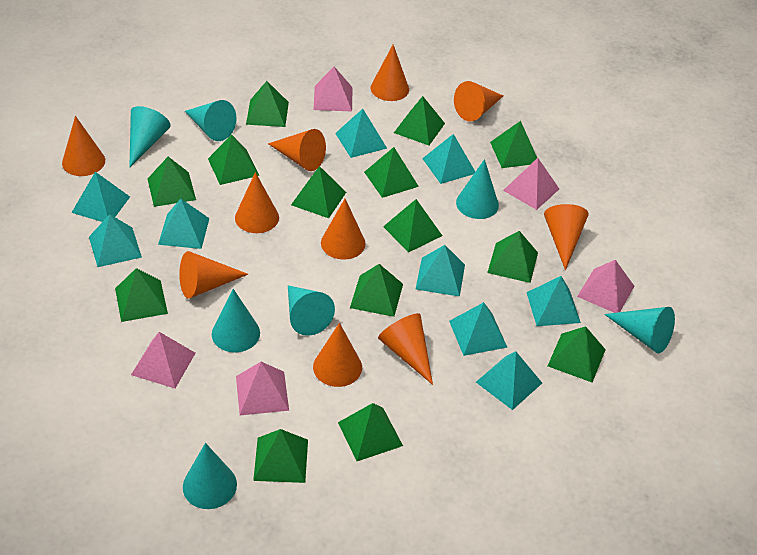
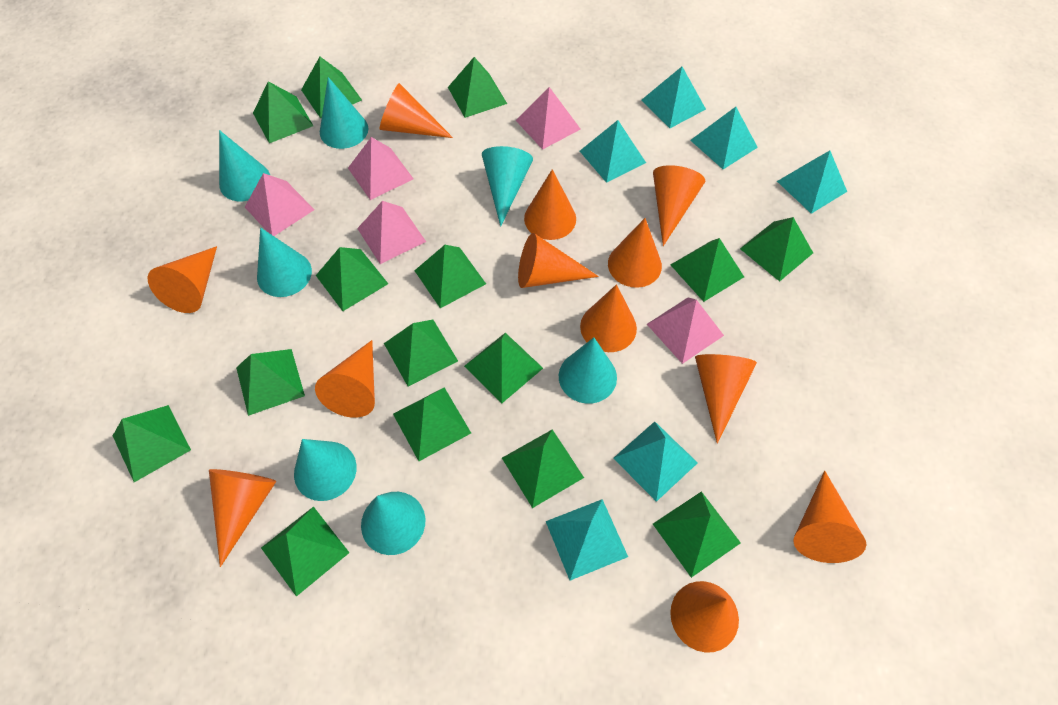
green pyramid: 14 -> 15
orange cone: 10 -> 12
turquoise pyramid: 9 -> 6

